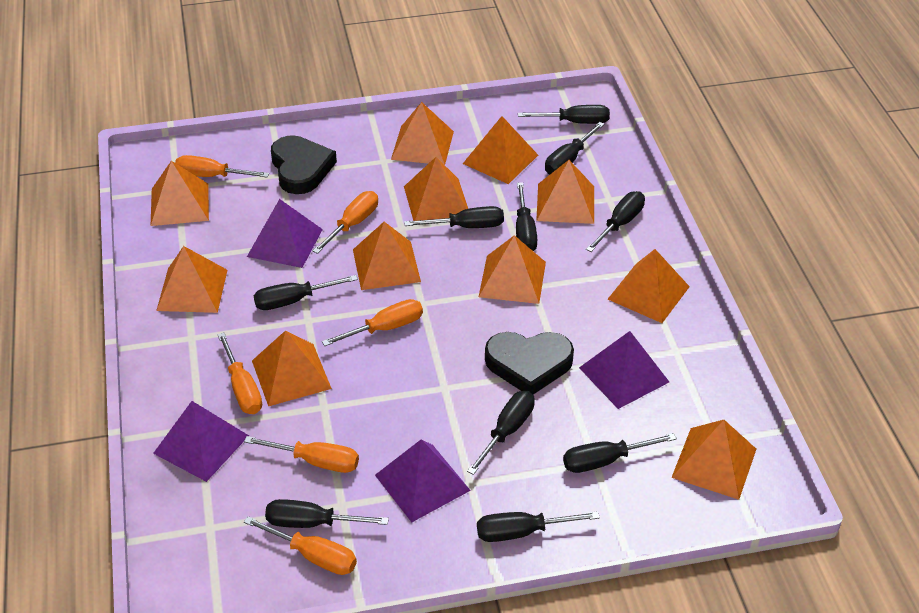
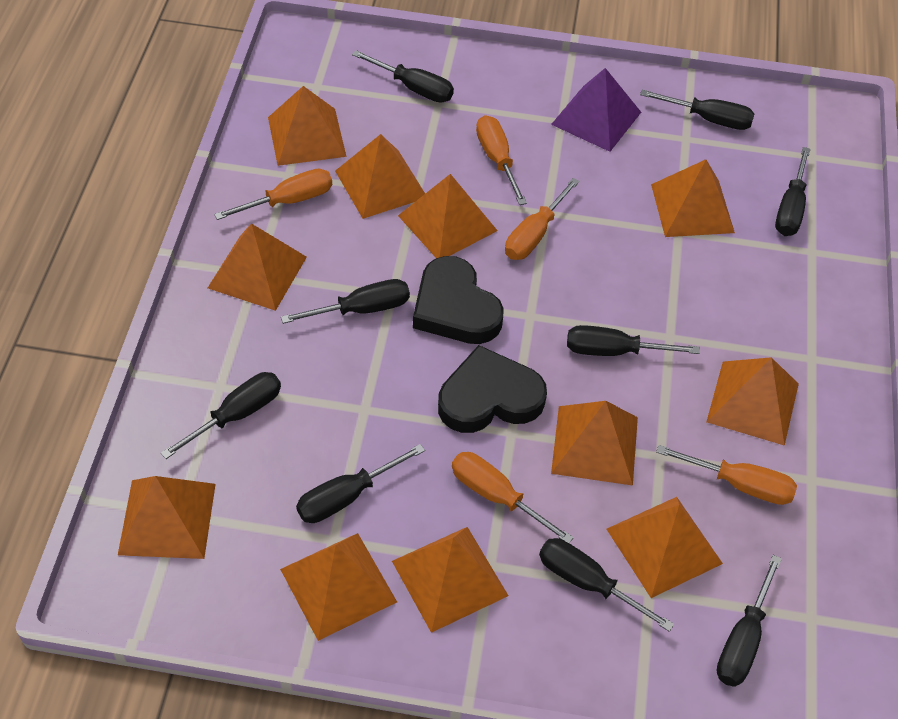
black screwdriver: 10 -> 9
orange screwdriver: 6 -> 5
purple pyramid: 4 -> 1

